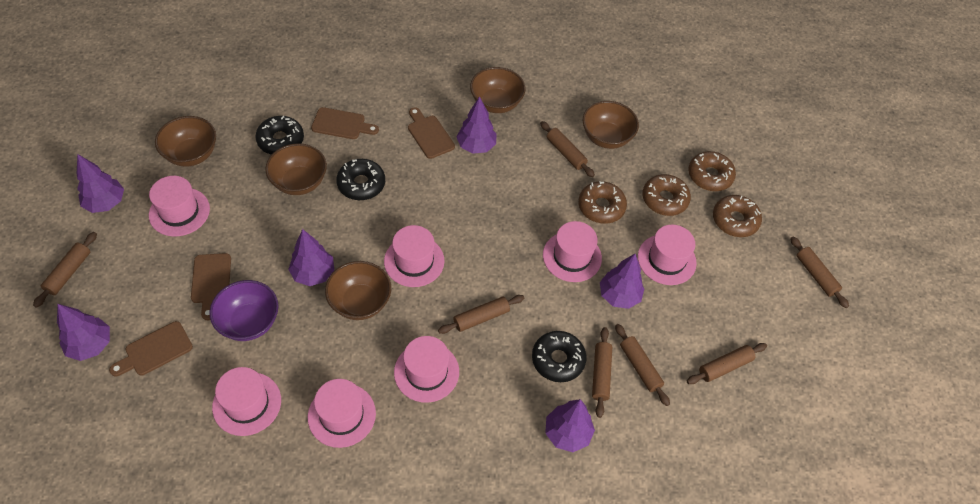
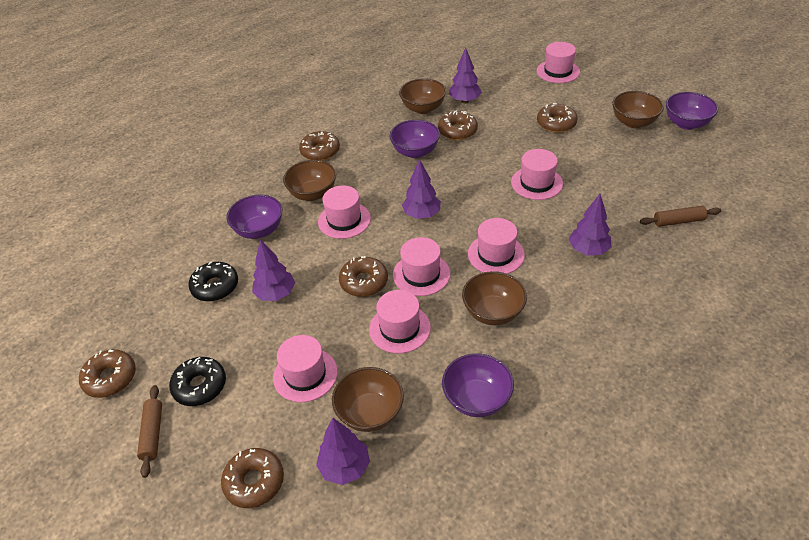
black donut: 3 -> 2
brown cutting board: 4 -> 0
brown donut: 4 -> 6
brown rolling pin: 7 -> 2
purple bowl: 1 -> 4
purple tree: 6 -> 5

